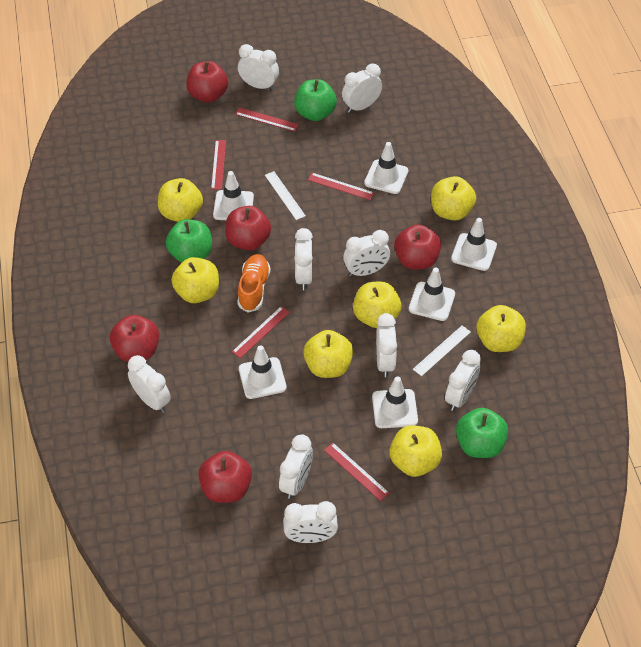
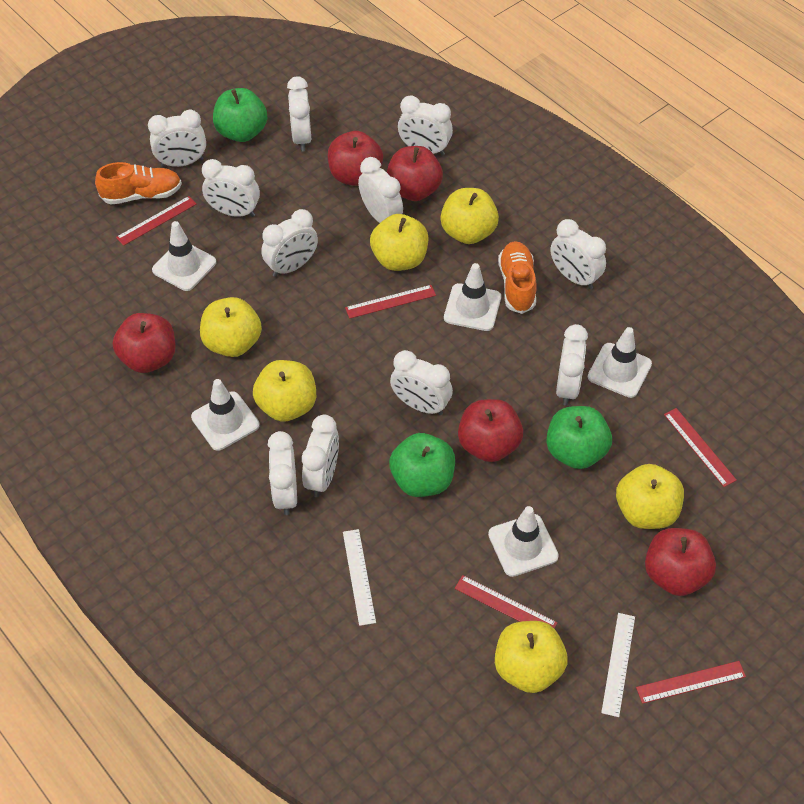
orange shoe: 1 -> 2
white clock: 9 -> 11
white traffic cone: 6 -> 5
yellow apple: 7 -> 6

